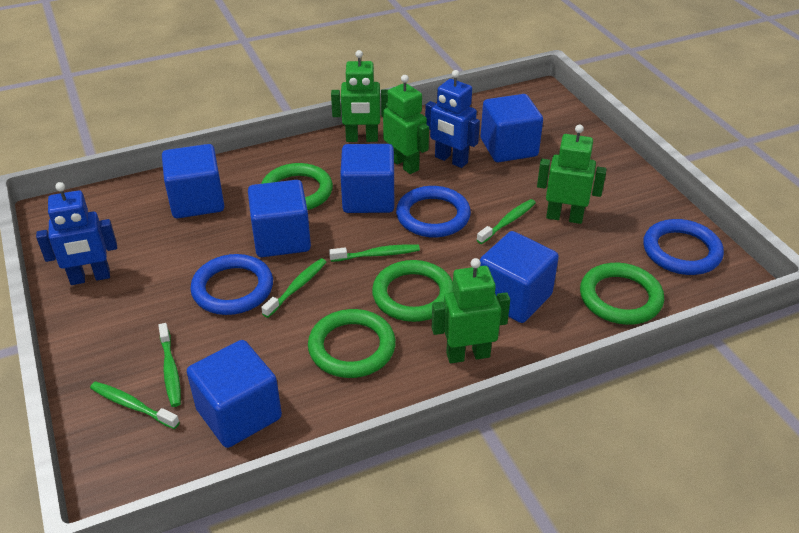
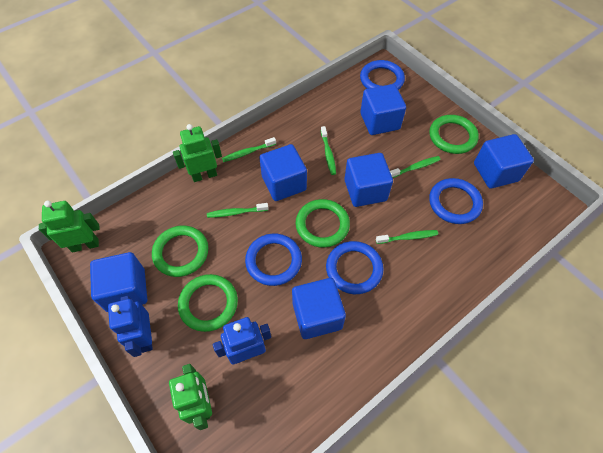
blue ring: 3 -> 4
green robot: 4 -> 3

